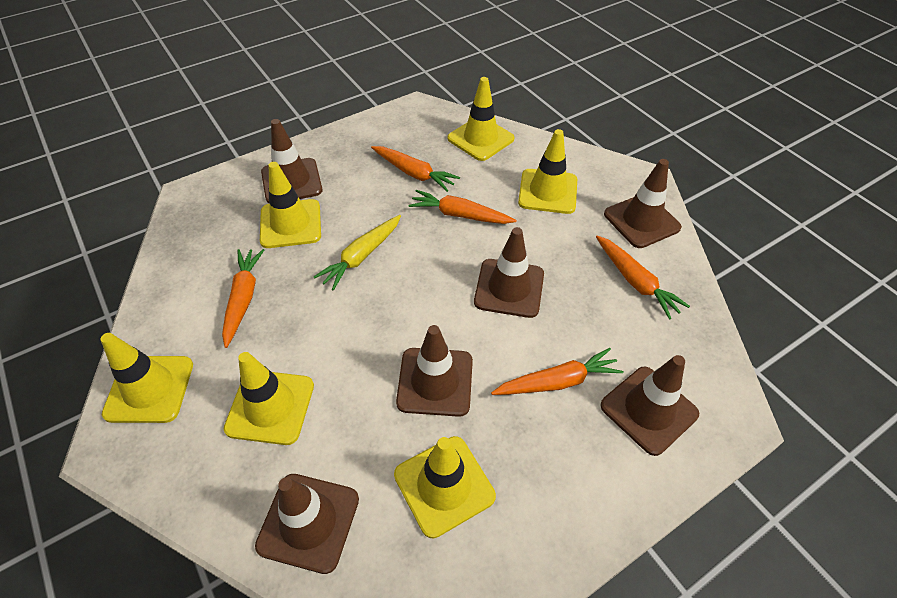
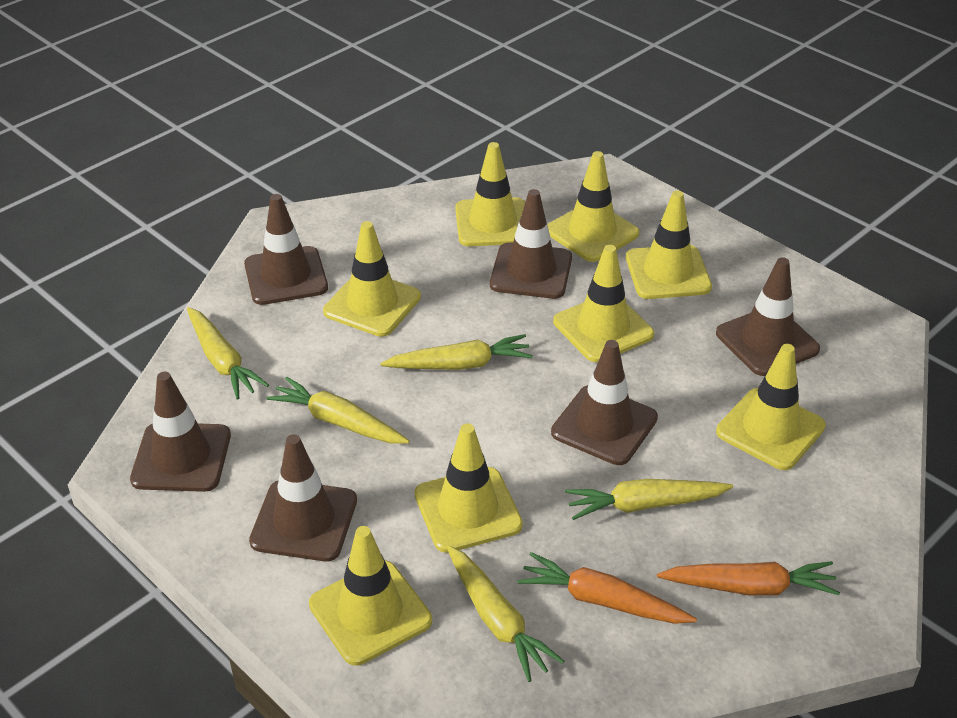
orange carrot: 5 -> 2
yellow carrot: 1 -> 5
yellow traffic cone: 6 -> 8

